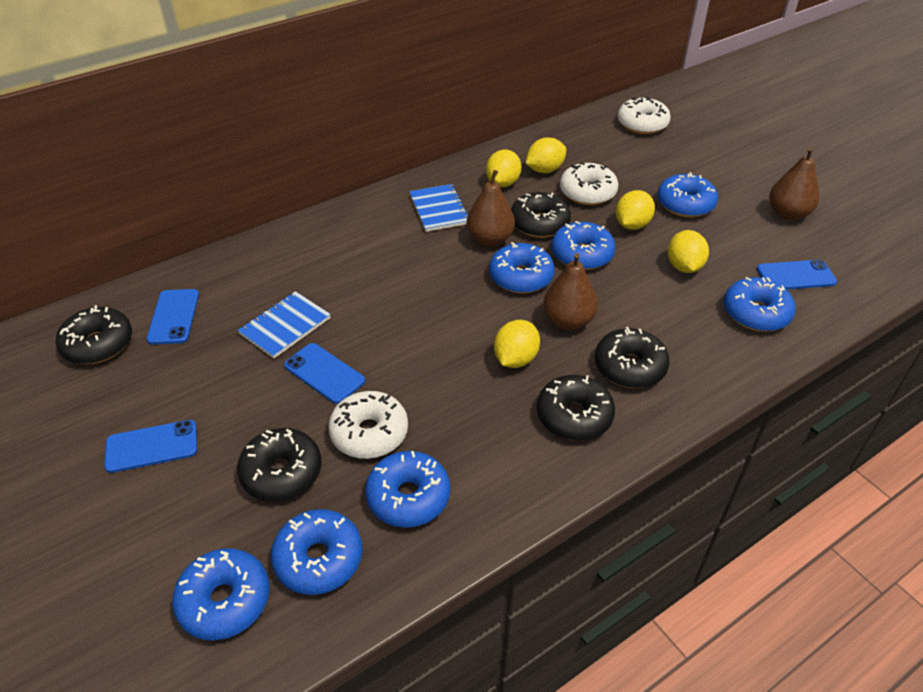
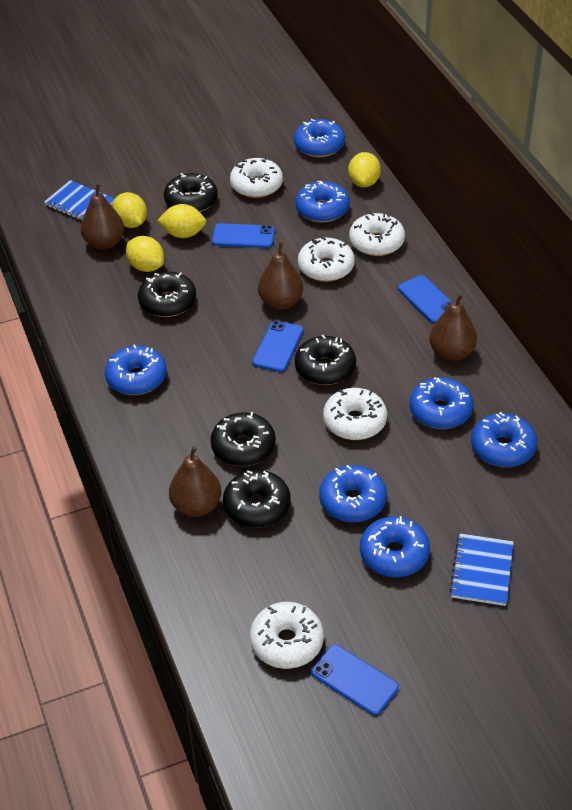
brown pear: 3 -> 4
white donut: 3 -> 5
yellow lemon: 5 -> 4

